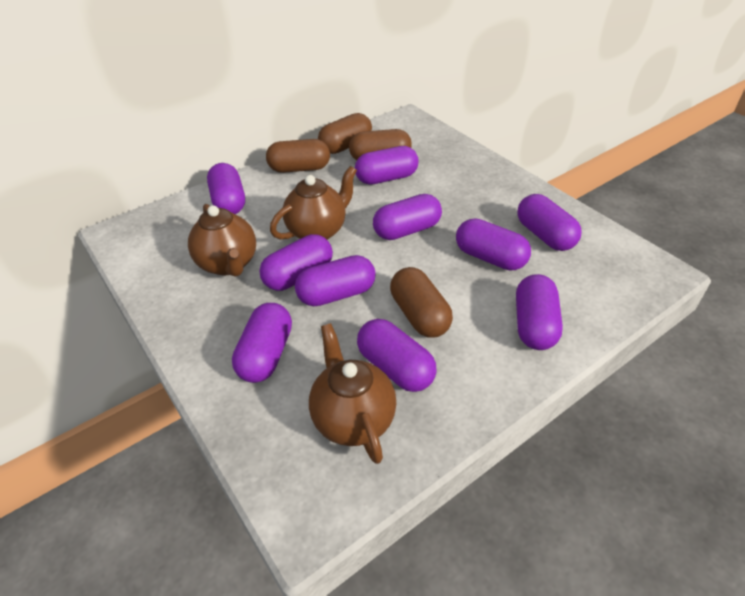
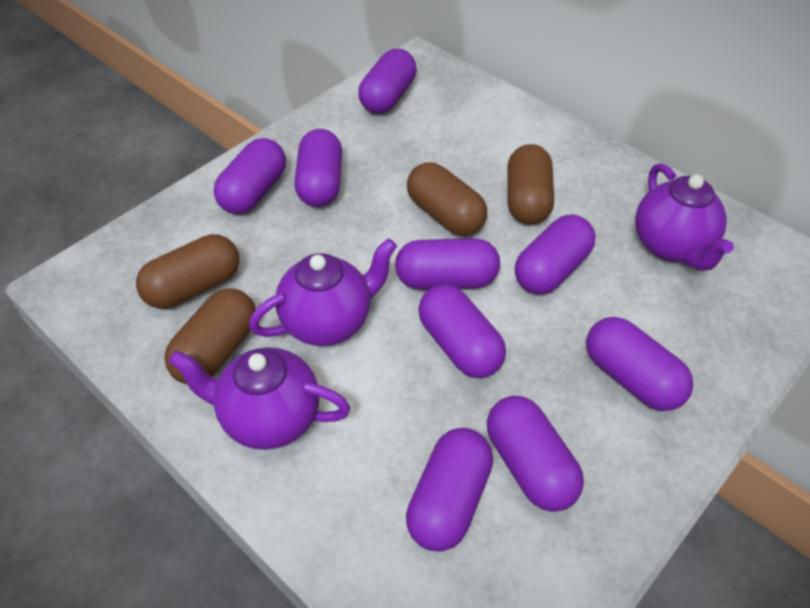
brown teapot: 3 -> 0
purple capsule: 10 -> 9
purple teapot: 0 -> 3

